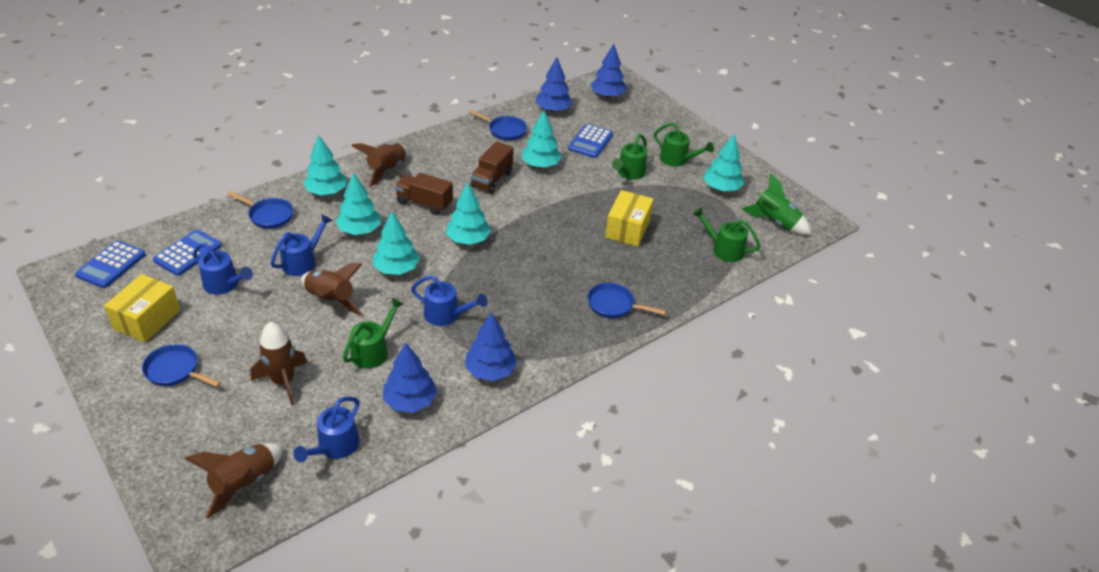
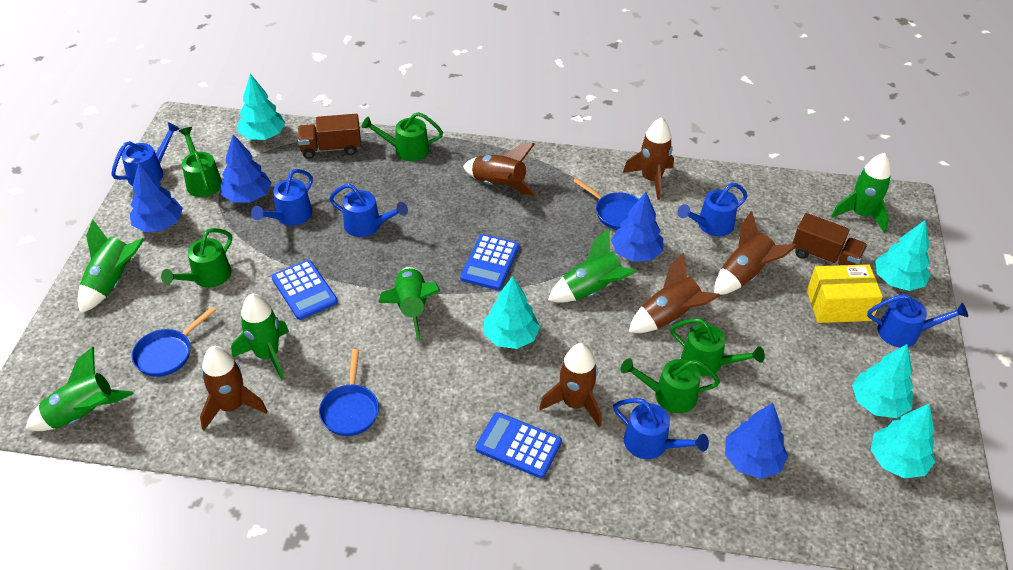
blue pan: 4 -> 3
blue watering can: 4 -> 6
brown rocket: 4 -> 6
green rocket: 1 -> 6
green watering can: 4 -> 5
turquoise tree: 6 -> 5
yellow box: 2 -> 1

